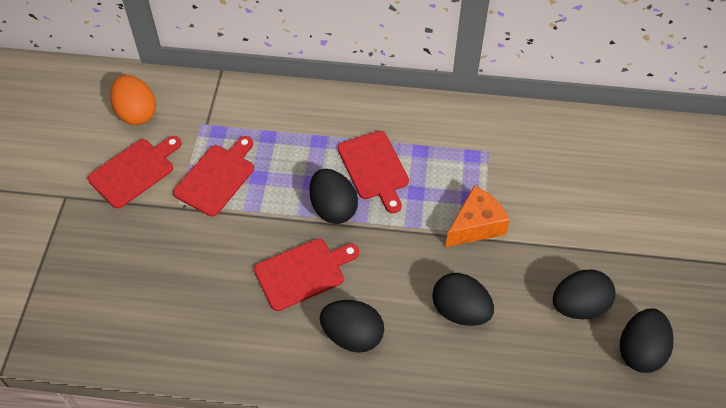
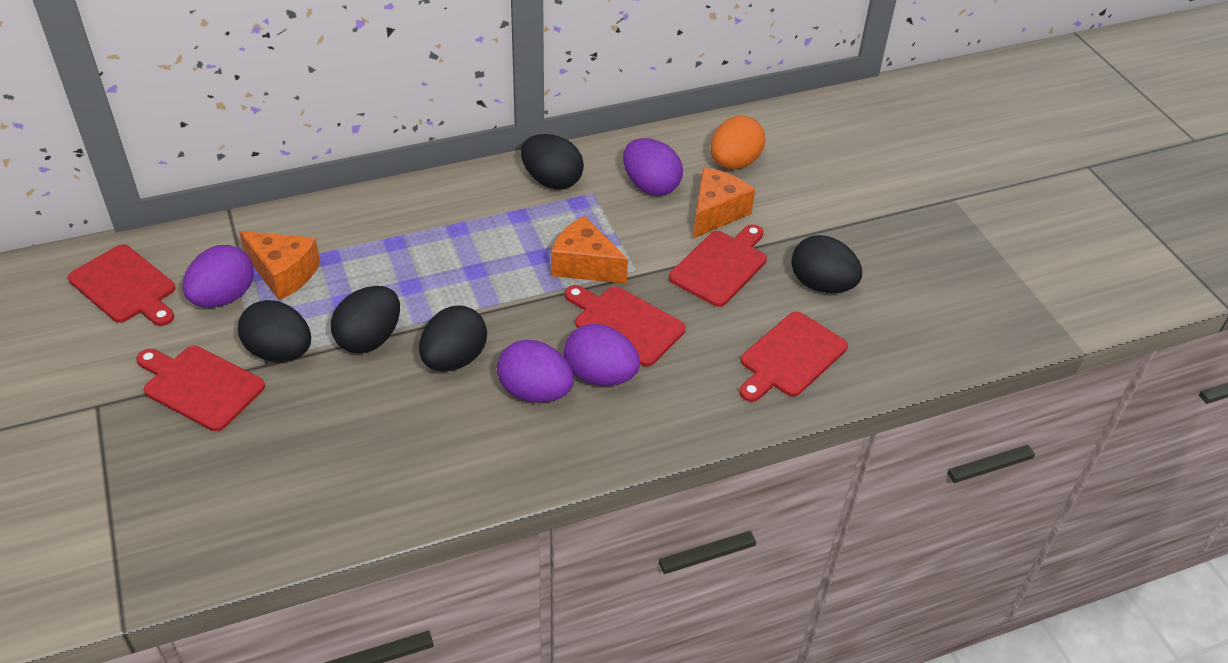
orange cheese: 1 -> 3
purple egg: 0 -> 4
red cutting board: 4 -> 5

